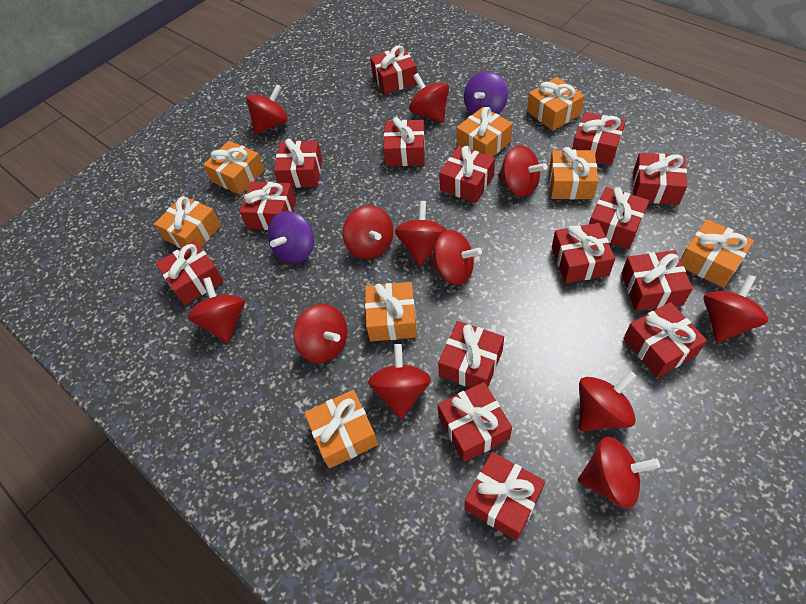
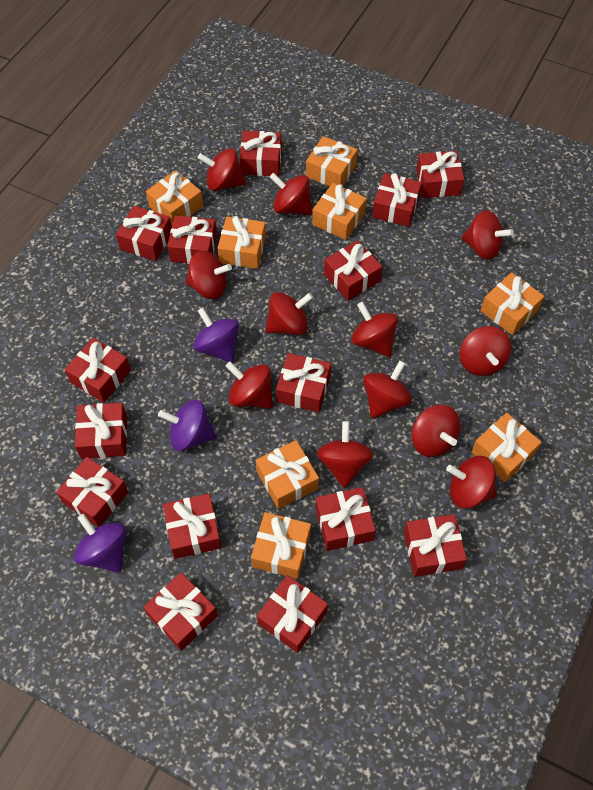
purple spinning top: 2 -> 3

